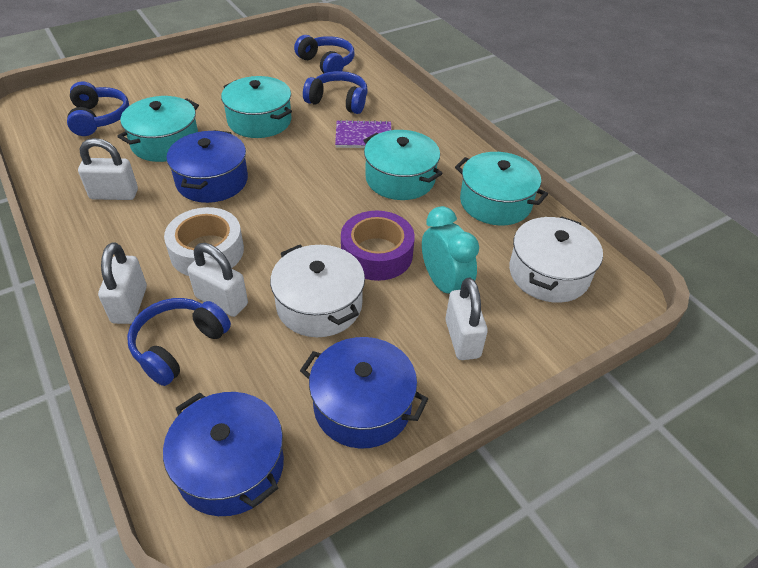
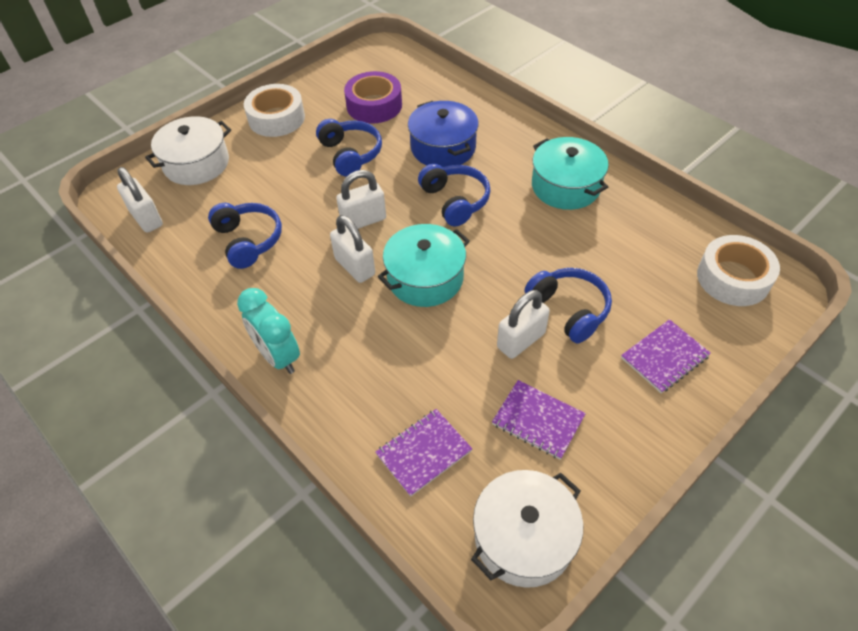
blue pot: 3 -> 1
purple notebook: 1 -> 3
turquoise pot: 4 -> 2
white tape: 1 -> 2

